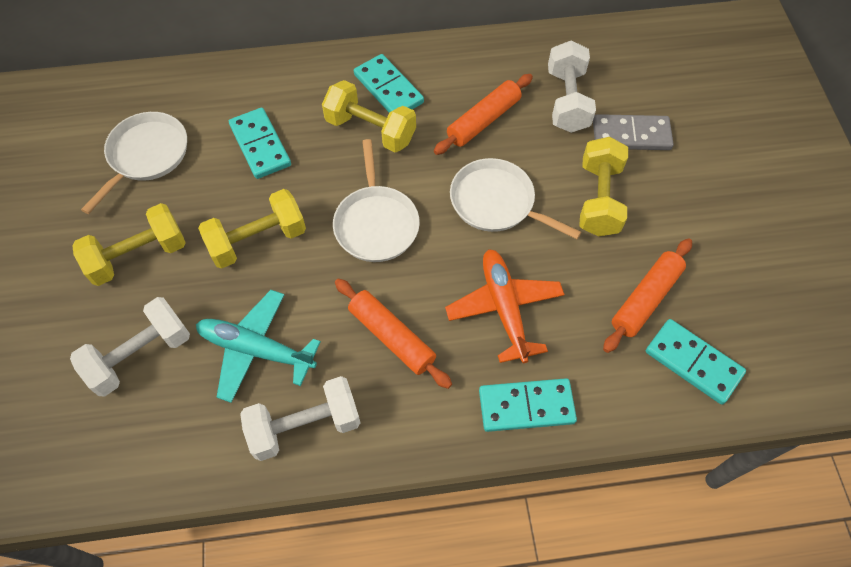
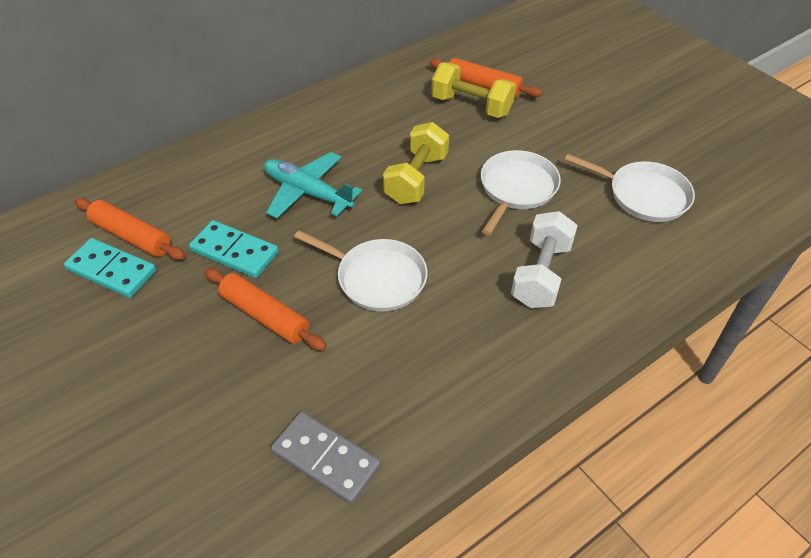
orange plane: 1 -> 0
turquoise domino: 4 -> 2
white dumbbell: 3 -> 1
yellow dumbbell: 4 -> 2

